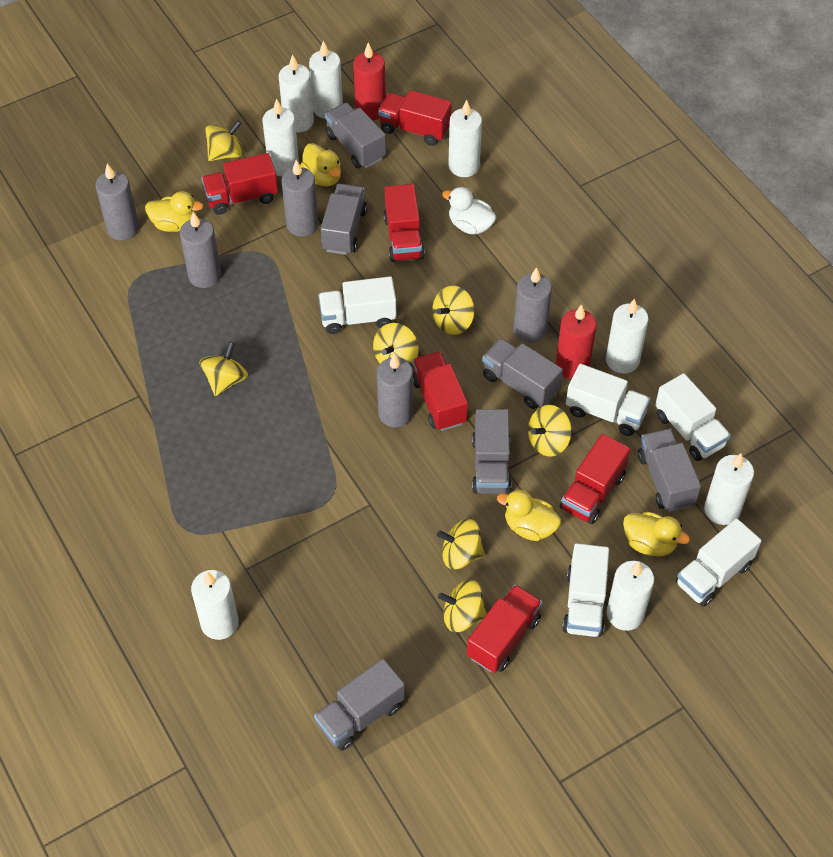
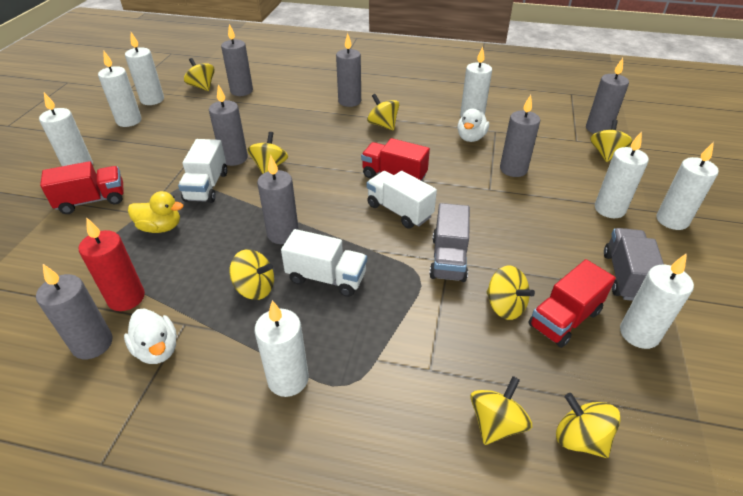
grey candle: 5 -> 7
grey truck: 6 -> 2
red candle: 2 -> 1
red truck: 6 -> 3
white duck: 1 -> 2
white truck: 5 -> 3
yellow duck: 4 -> 1
yellow spinning top: 7 -> 8

